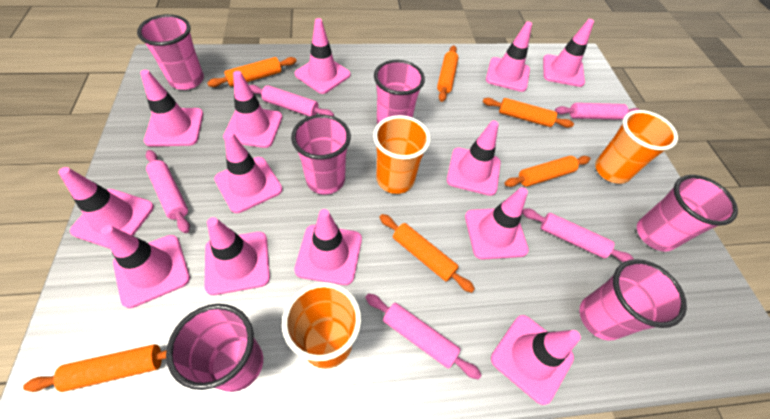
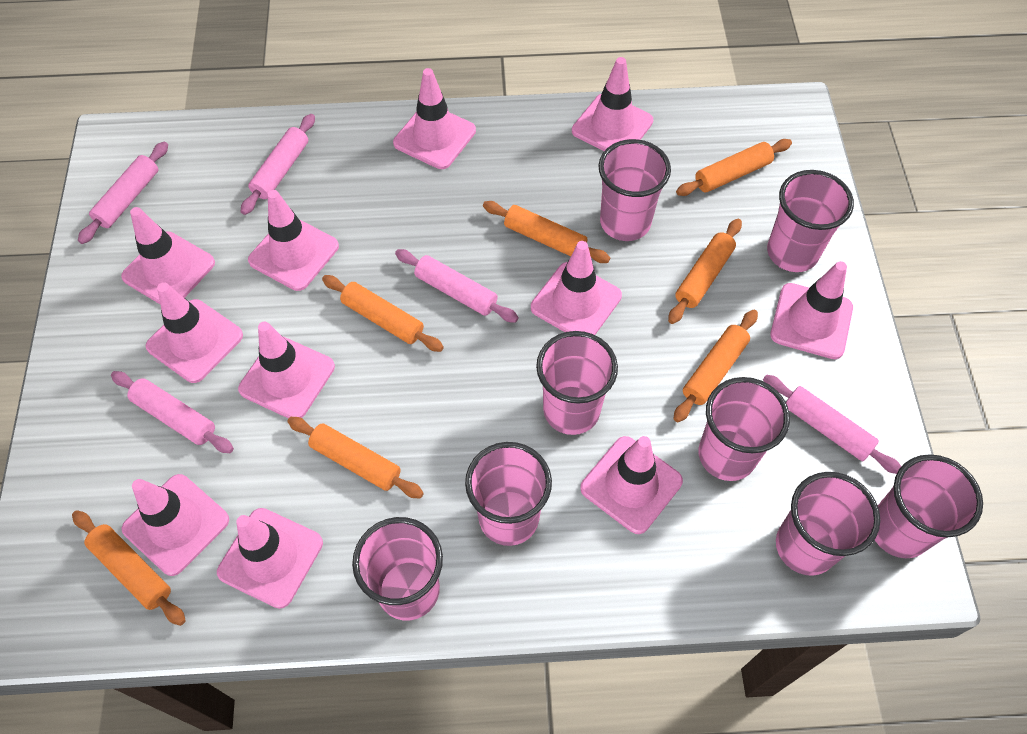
orange cup: 3 -> 0
orange rolling pin: 6 -> 7
pink cup: 6 -> 8
pink traffic cone: 13 -> 11

